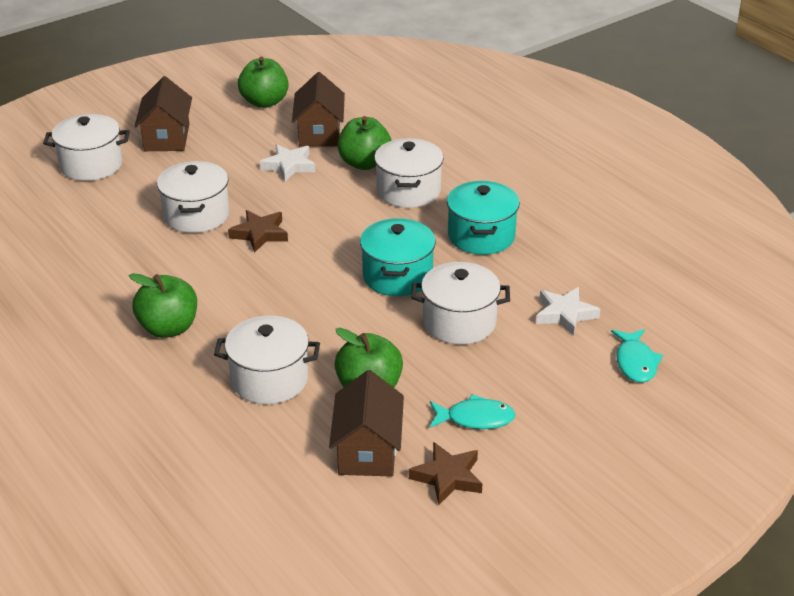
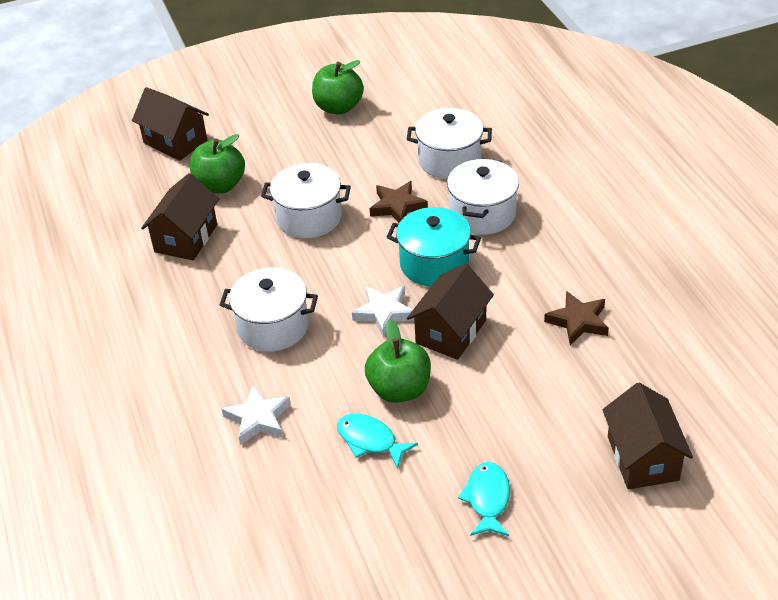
brown house: 3 -> 4
green apple: 4 -> 3
turquoise pot: 2 -> 1
white pot: 5 -> 4

